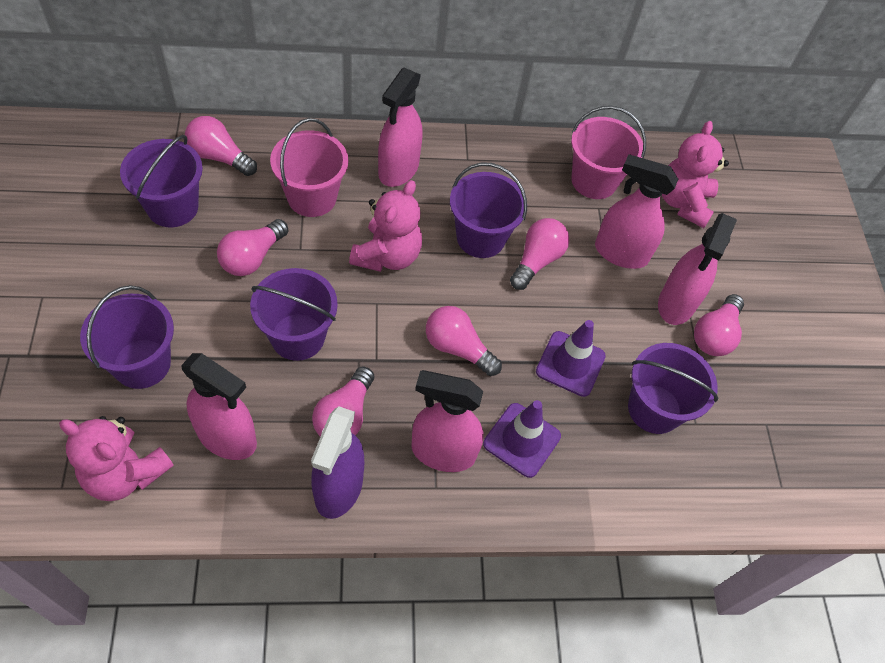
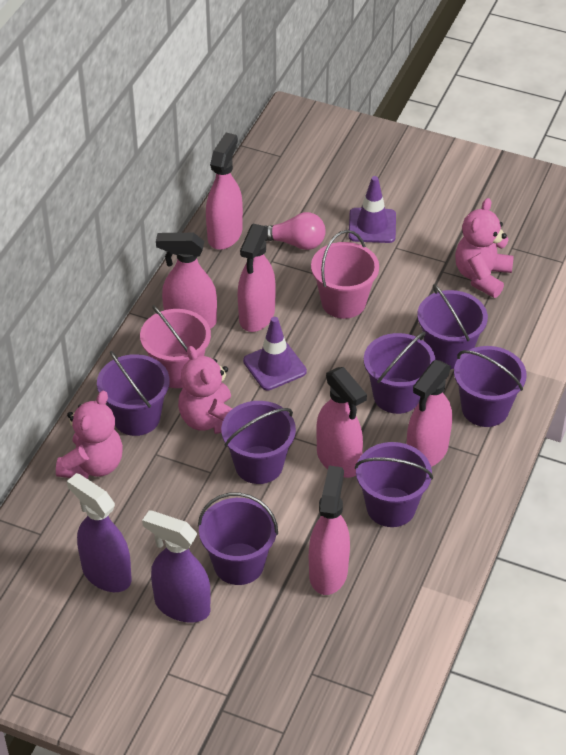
pink light bulb: 6 -> 1
pink spray bottle: 5 -> 6
purple bucket: 5 -> 7
purple spray bottle: 1 -> 2

